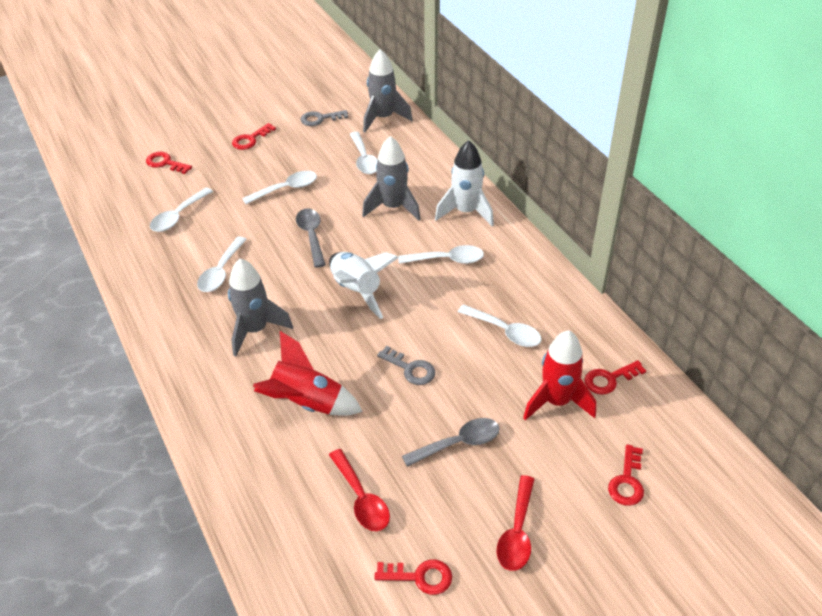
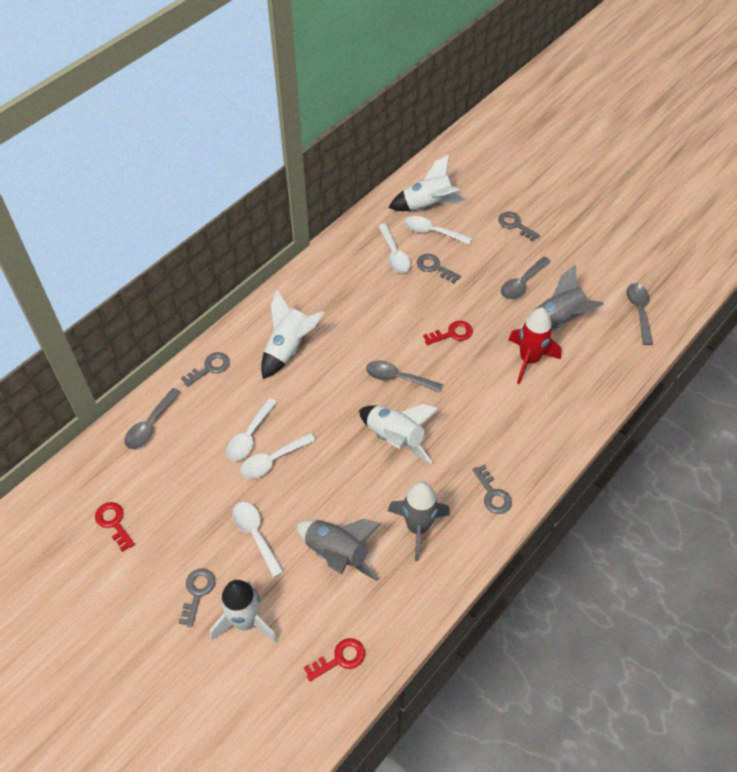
grey key: 2 -> 5
grey spoon: 2 -> 4
red key: 5 -> 3
red rocket: 2 -> 1
red spoon: 2 -> 0
white rocket: 2 -> 4
white spoon: 6 -> 5

